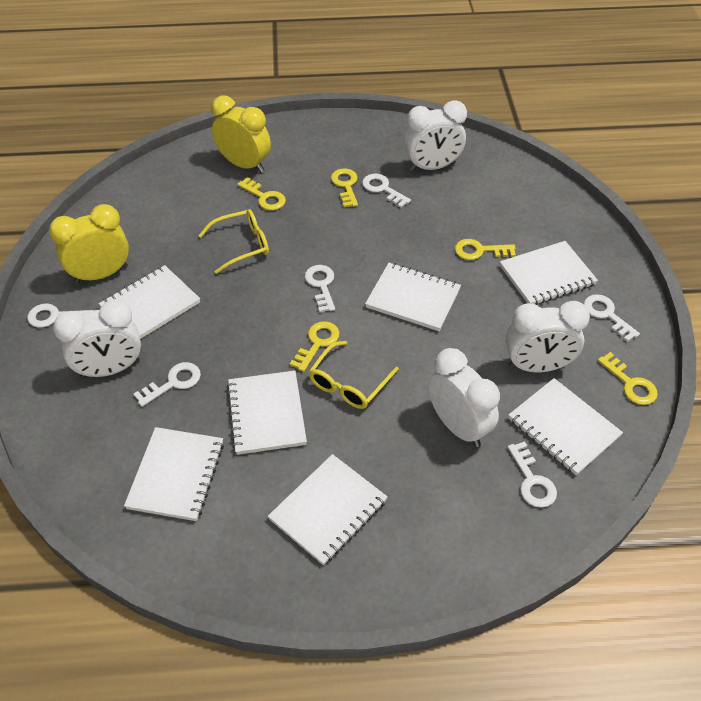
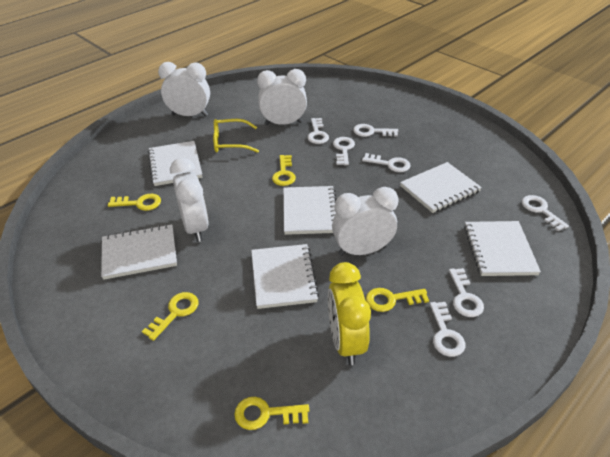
white key: 6 -> 7
white notebook: 7 -> 6
yellow clock: 2 -> 1
yellow glasses: 2 -> 1

